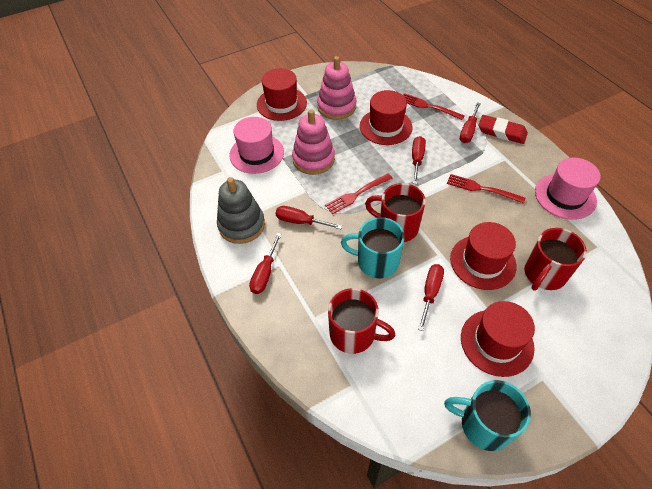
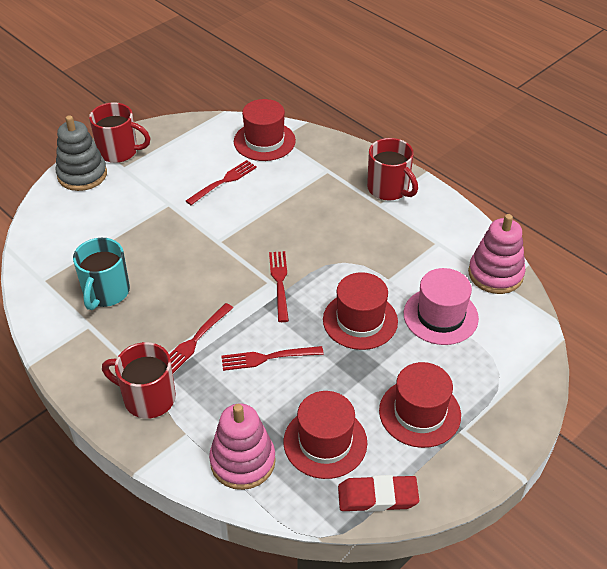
pink hat: 2 -> 1
red fork: 3 -> 4
red screwdriver: 5 -> 0
turquoise mug: 2 -> 1

